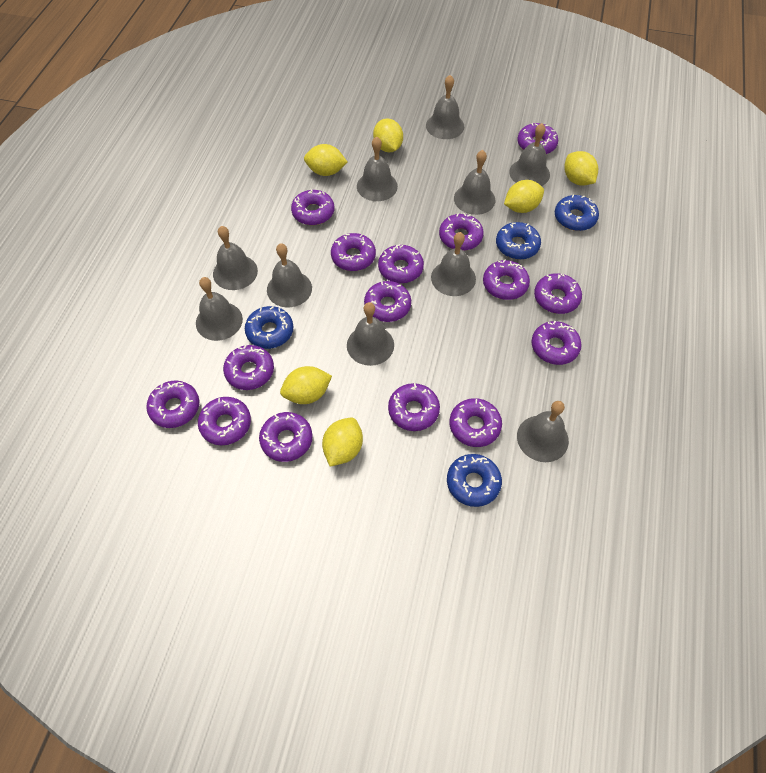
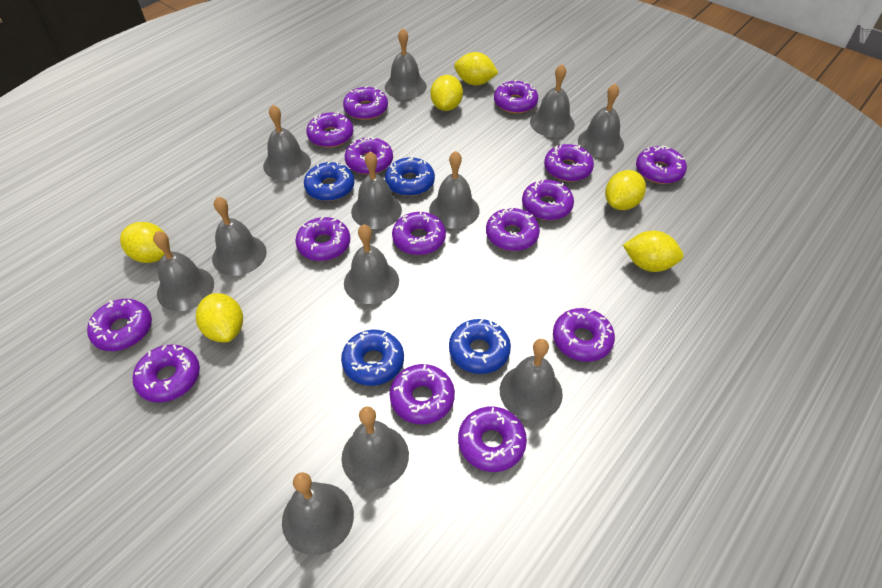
grey bell: 10 -> 12

